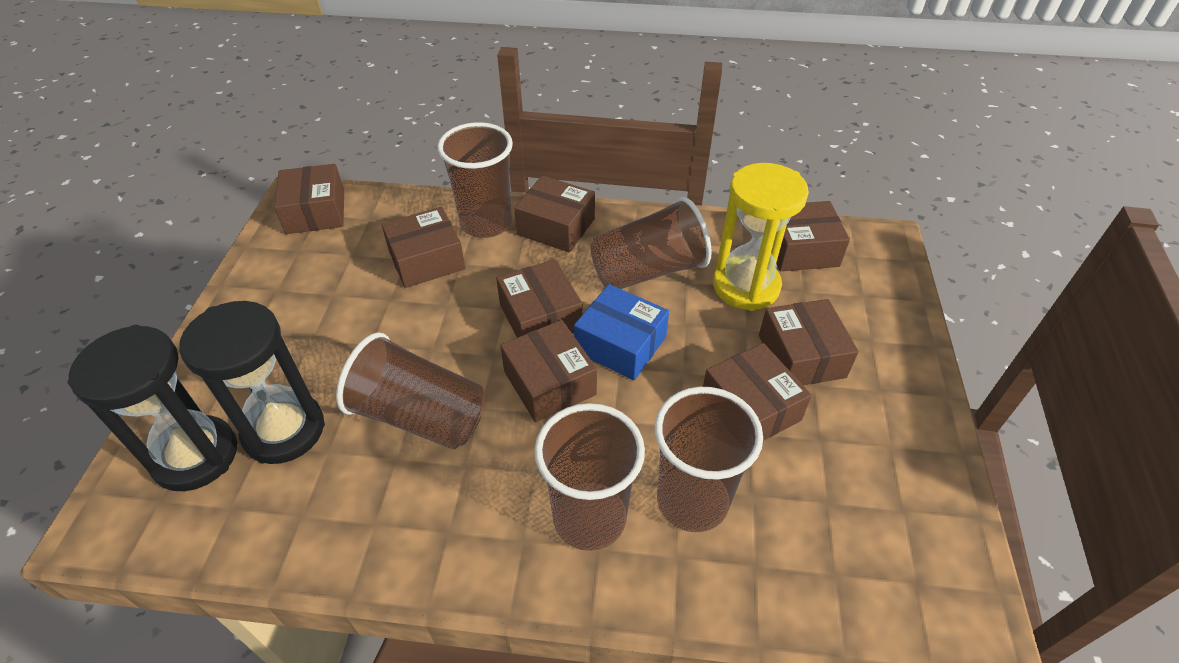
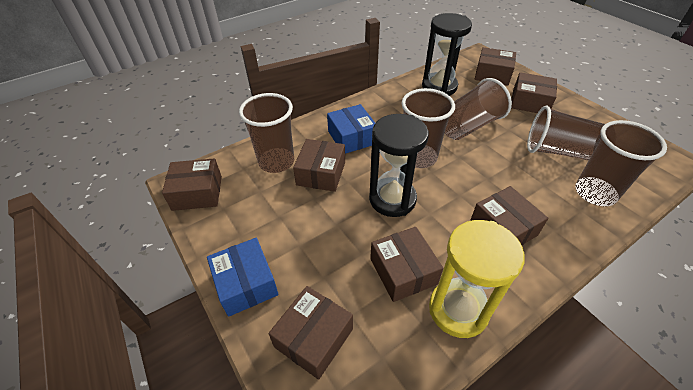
blue box: 1 -> 2
brown box: 8 -> 7

